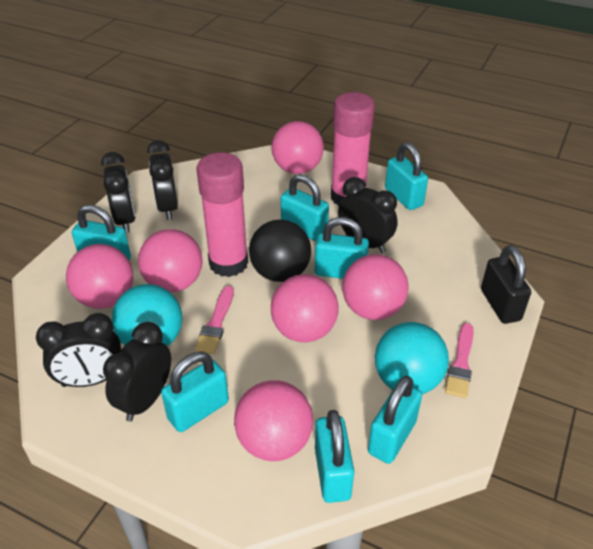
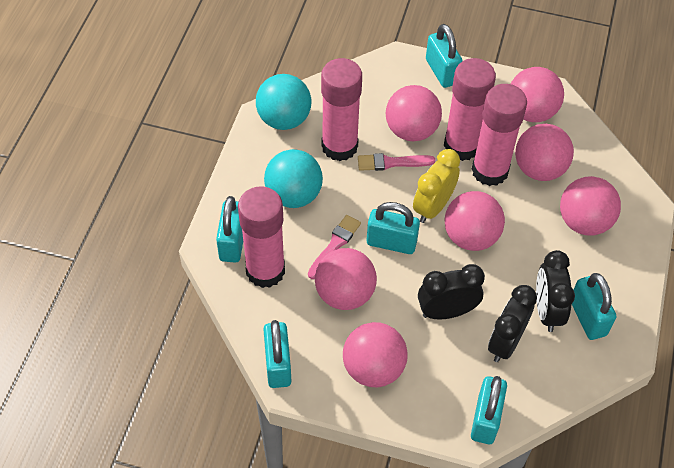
black ball: 1 -> 0
black clock: 5 -> 3
black padlock: 1 -> 0
pink ball: 6 -> 7
pink glue stick: 2 -> 4
turquoise padlock: 7 -> 6
yellow clock: 0 -> 1

